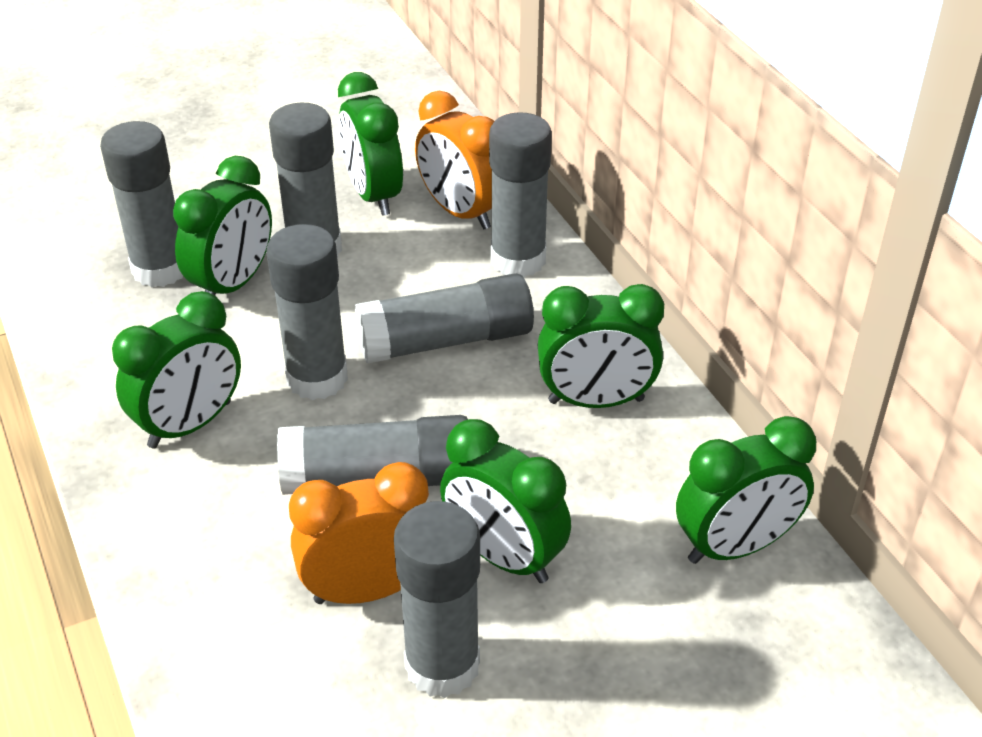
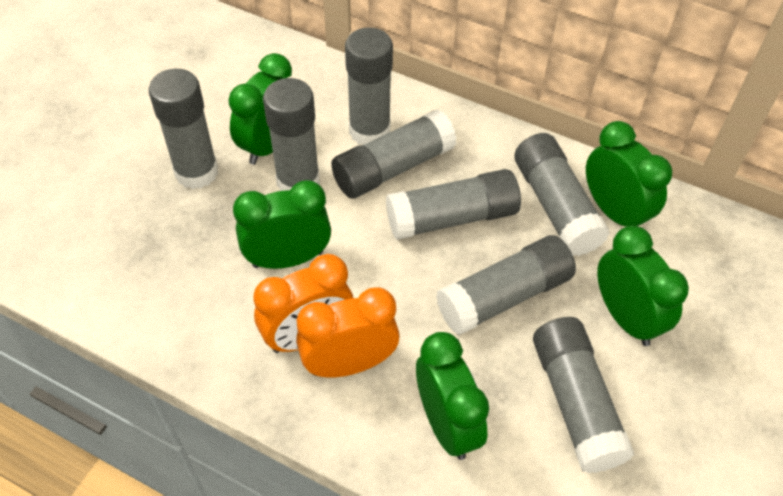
green clock: 6 -> 5
grey glue stick: 7 -> 8

